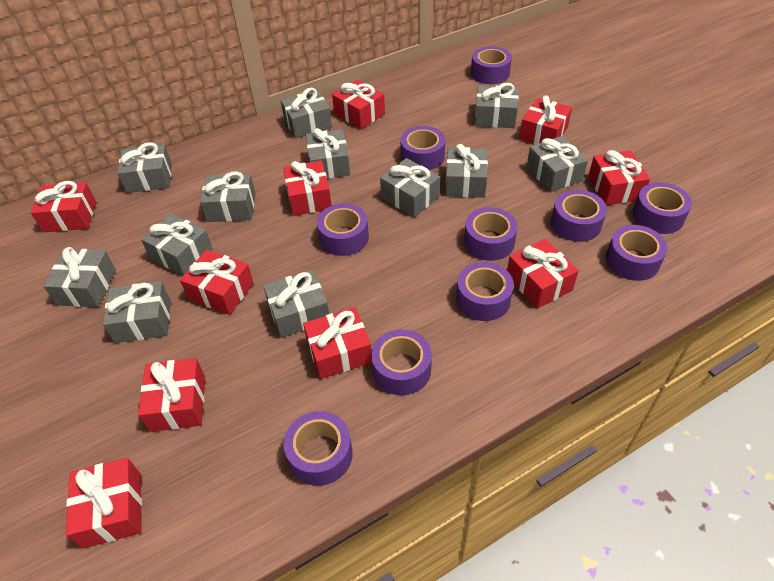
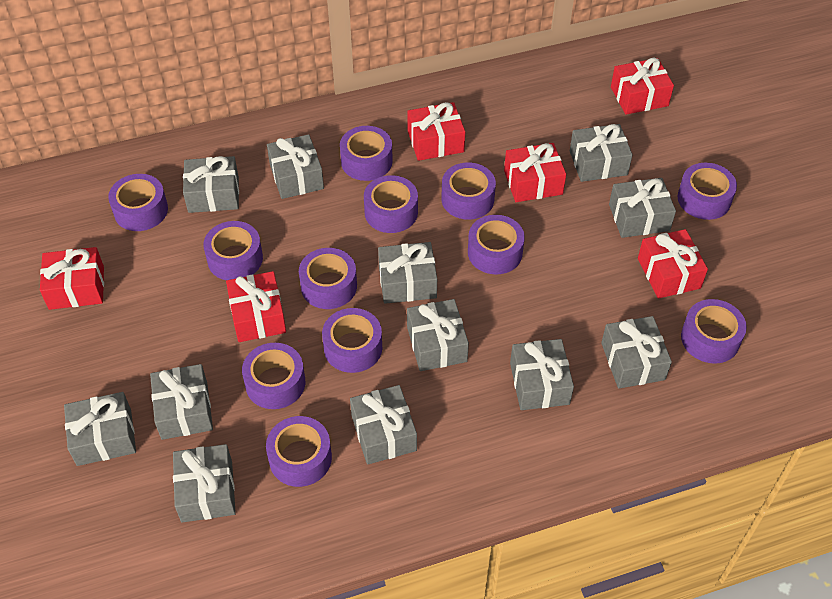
purple tape: 10 -> 12
red gift: 10 -> 6

